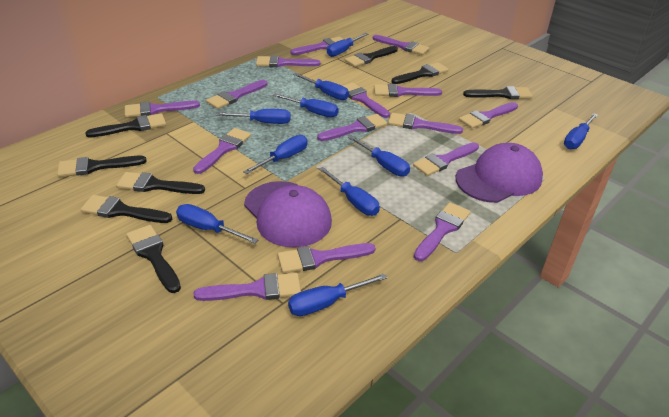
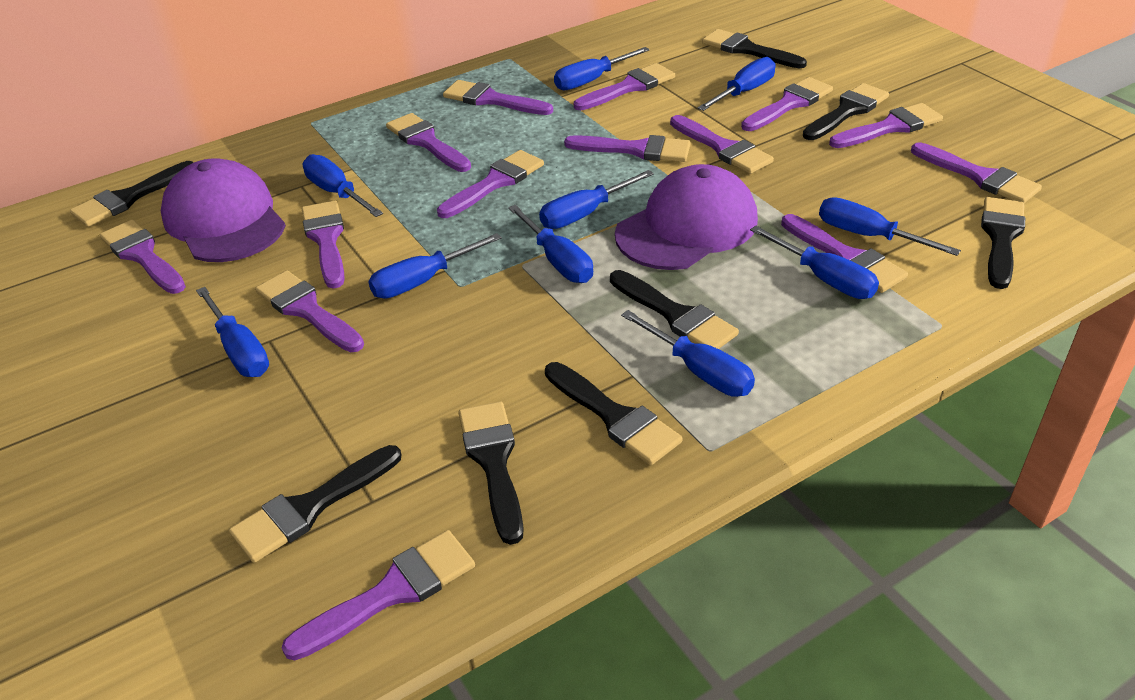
purple brush: 15 -> 14

